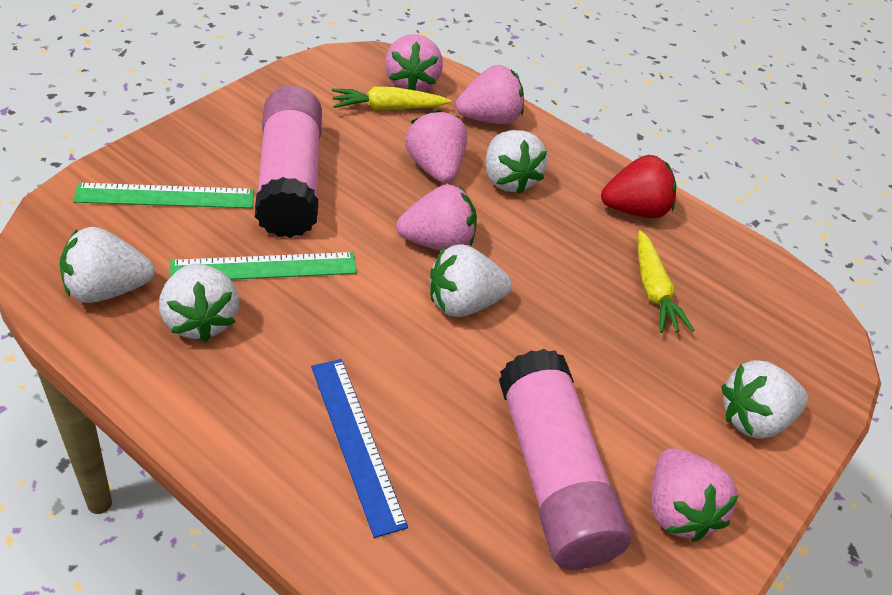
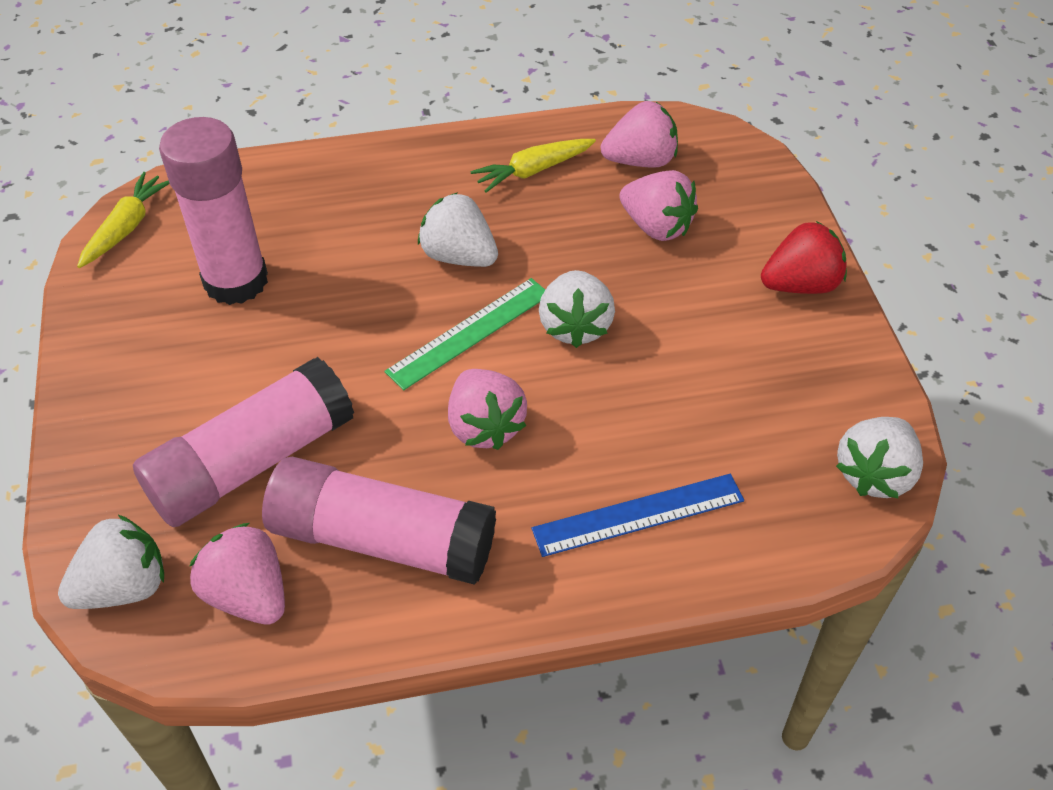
green ruler: 2 -> 1
pink glue stick: 2 -> 3
pink strawberry: 5 -> 4
white strawberry: 5 -> 4

